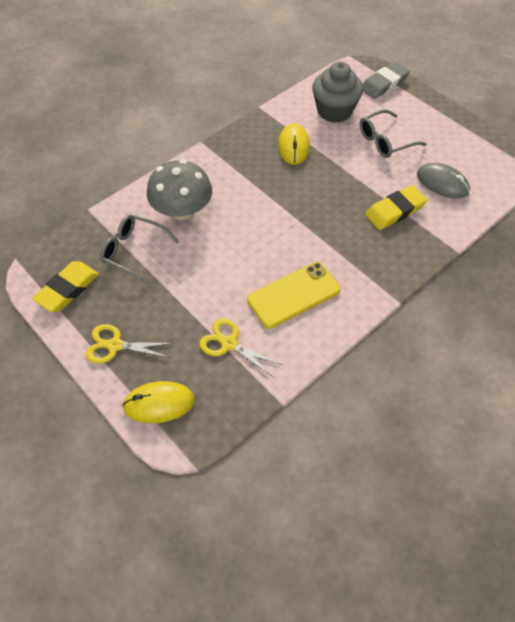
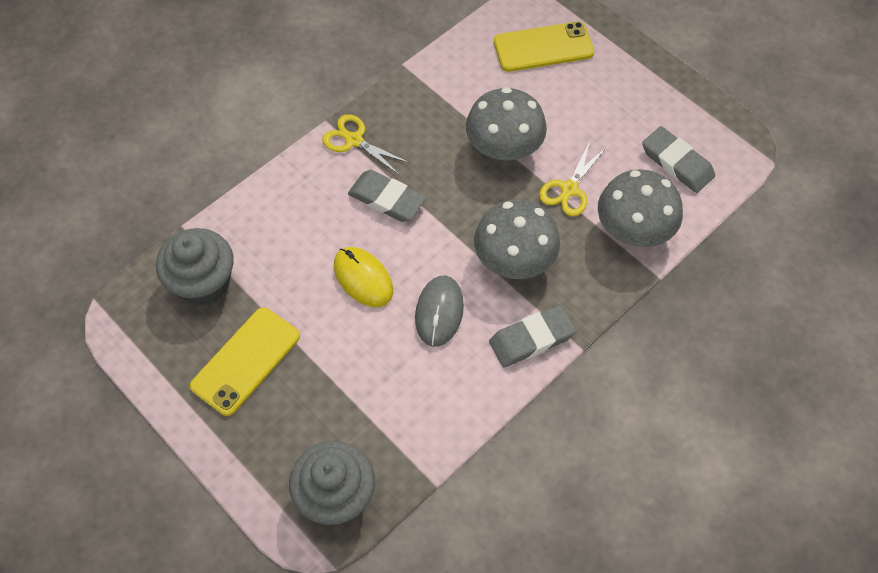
grey cupcake: 1 -> 2
grey eraser: 1 -> 3
grey glasses: 2 -> 0
grey mushroom: 1 -> 3
yellow eraser: 2 -> 0
yellow mouse: 2 -> 1
yellow phone: 1 -> 2

